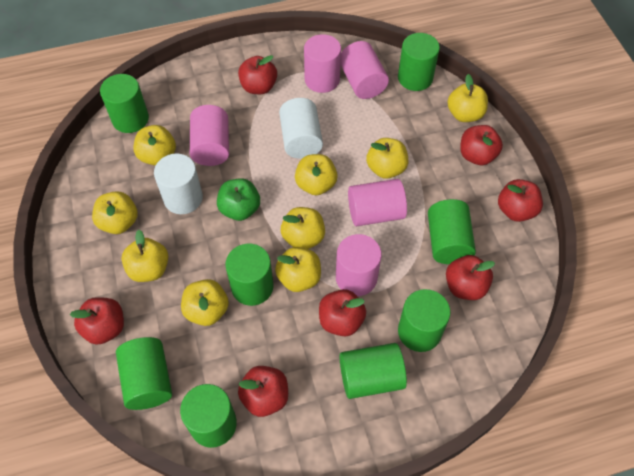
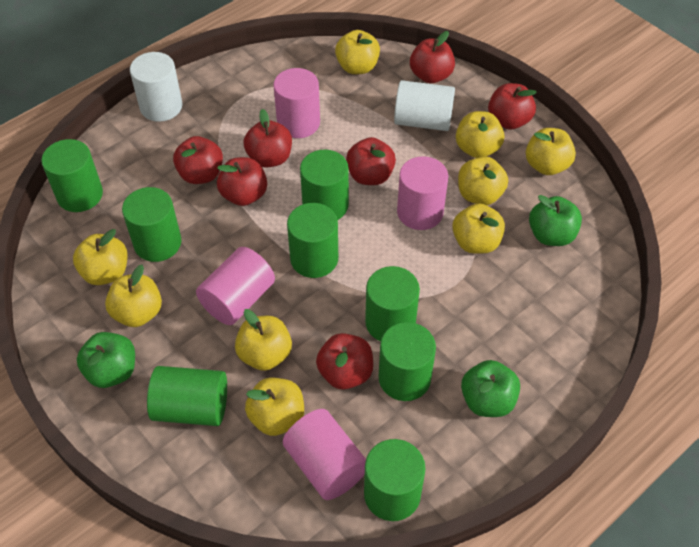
green apple: 1 -> 3
pink cylinder: 5 -> 4

